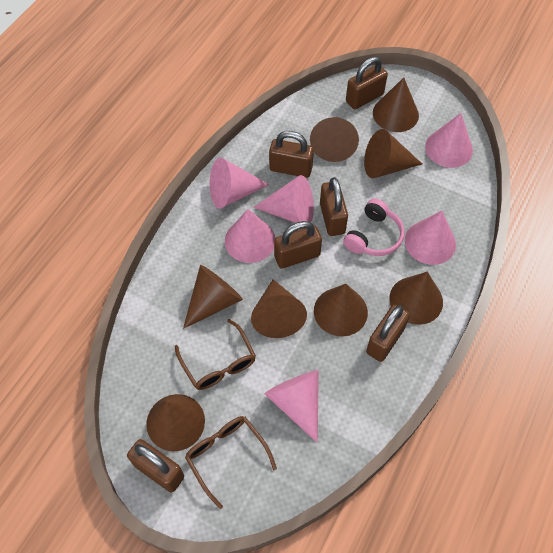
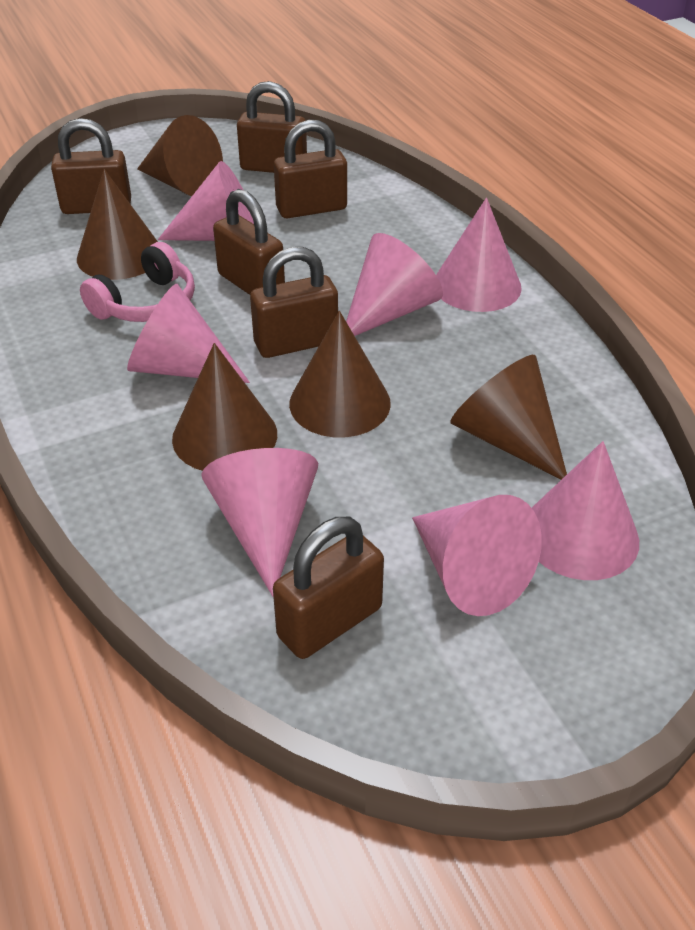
brown cone: 8 -> 5
brown glasses: 2 -> 0
pink cone: 6 -> 7

